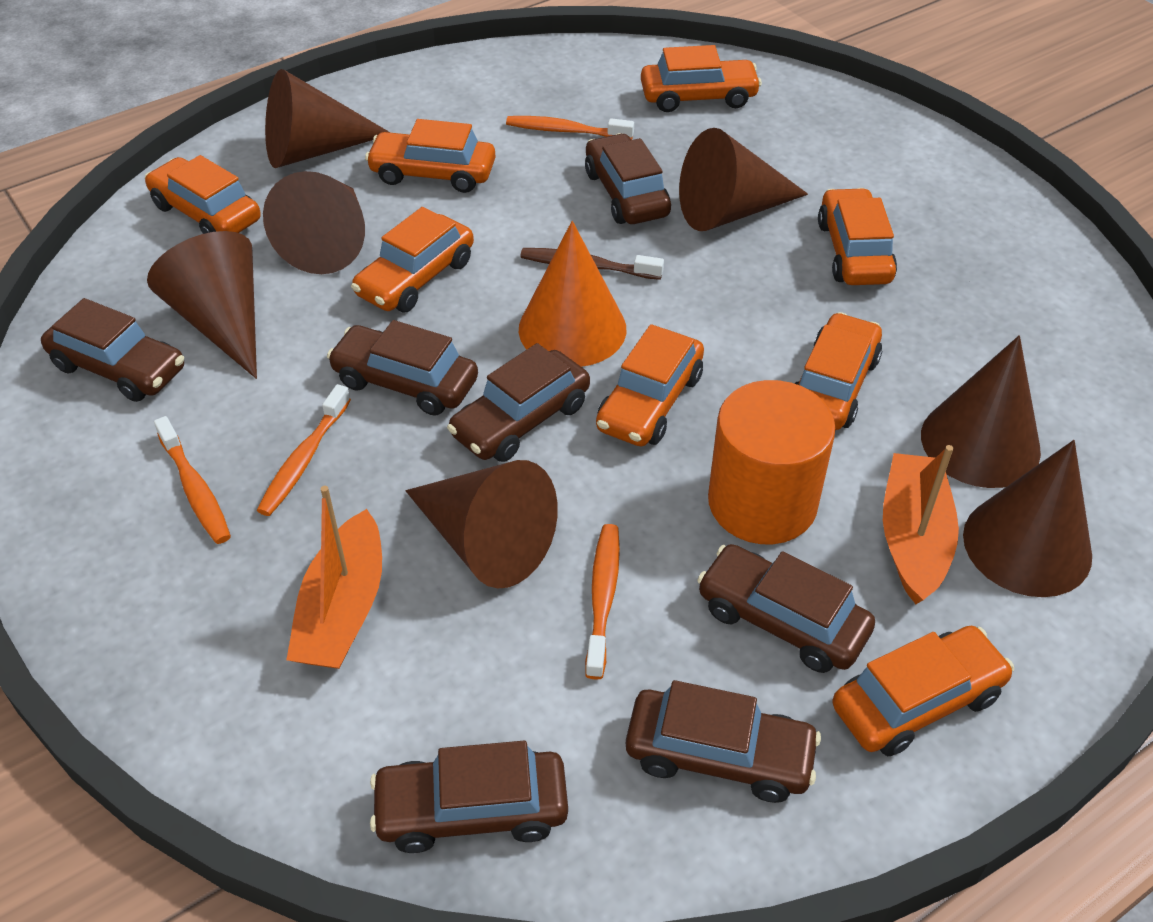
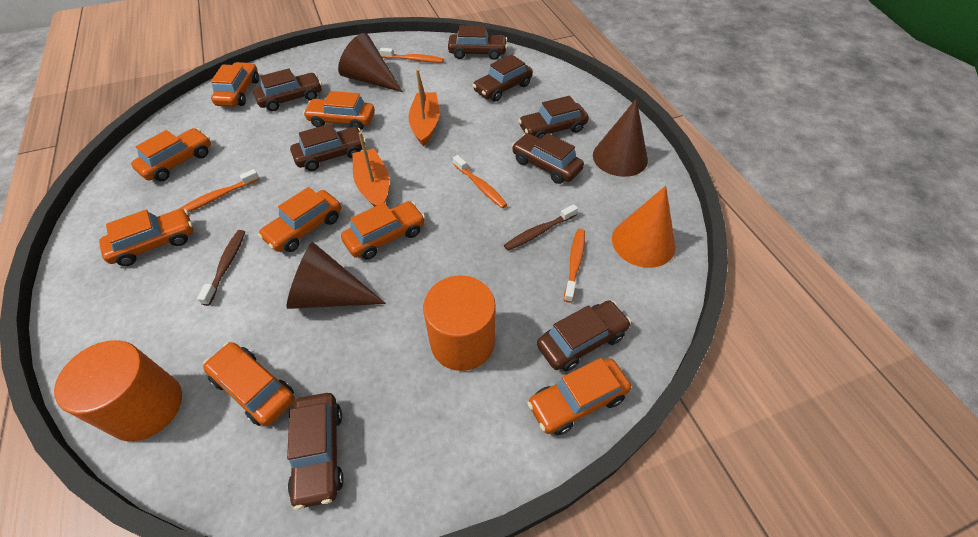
brown car: 7 -> 8
brown cone: 7 -> 3
brown toothbrush: 1 -> 2
orange cylinder: 1 -> 2

